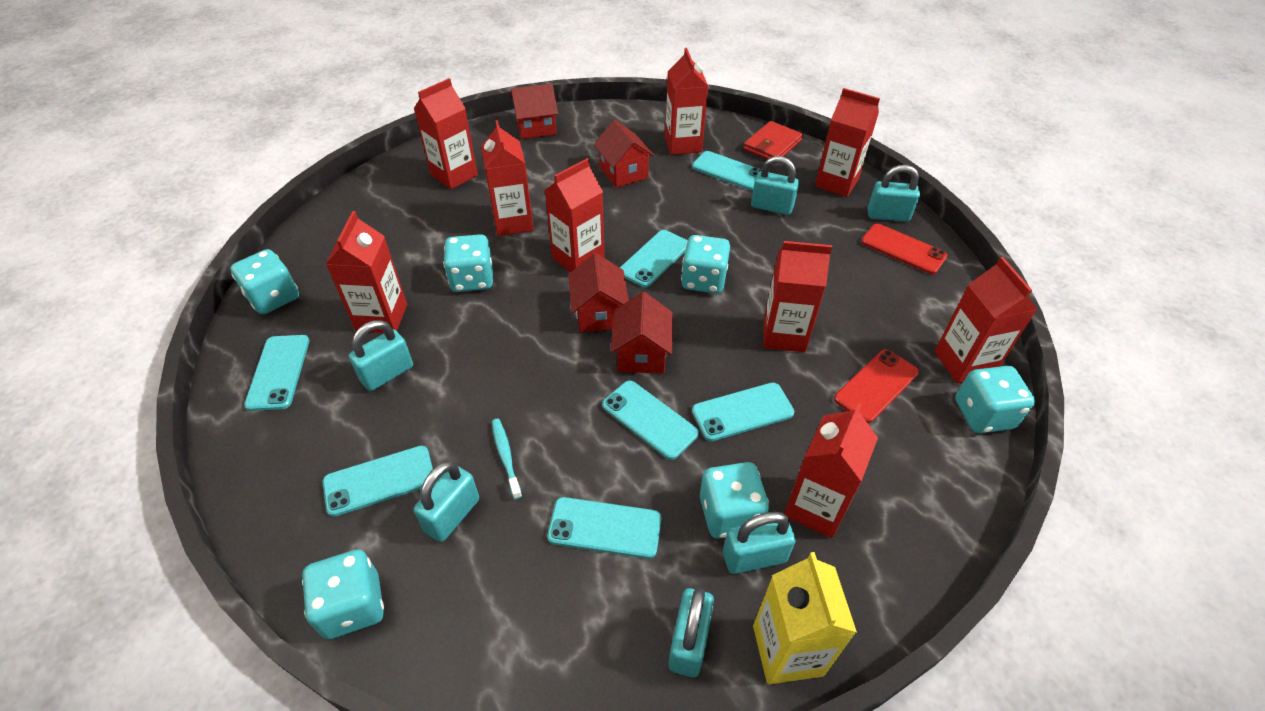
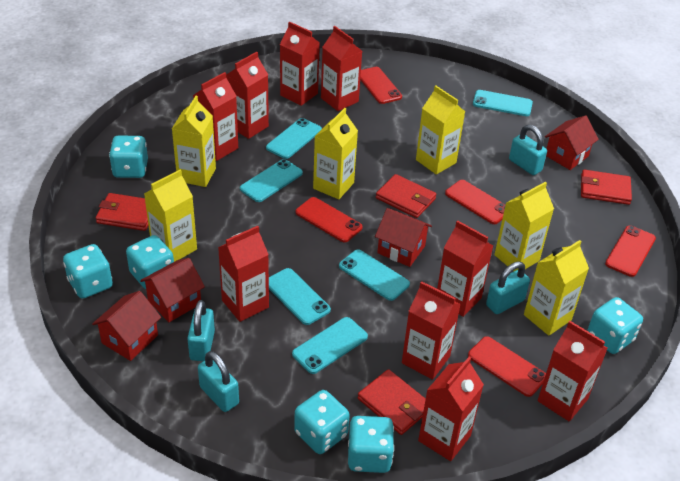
red phone: 2 -> 5
red wallet: 1 -> 4
turquoise padlock: 6 -> 4
turquoise phone: 7 -> 6
turquoise toothbrush: 1 -> 0
yellow carton: 1 -> 6

